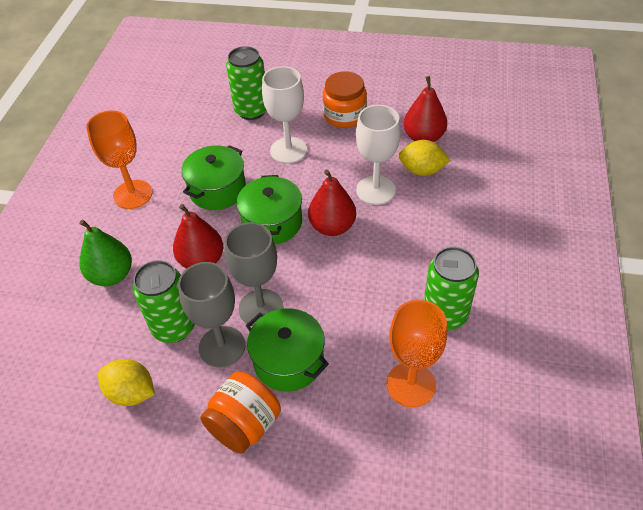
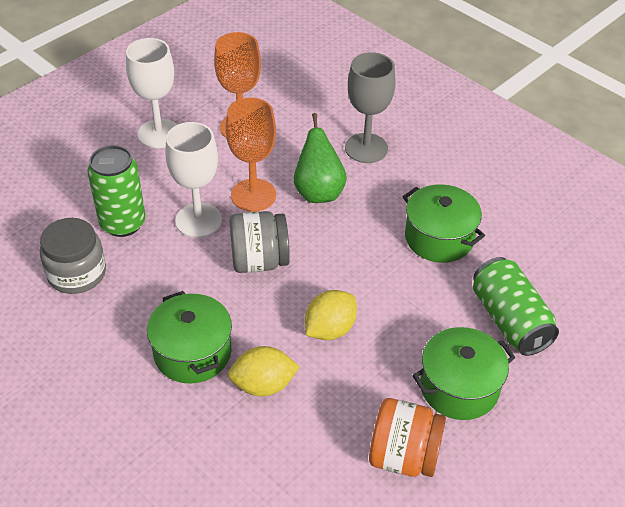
green can: 3 -> 2
grey goblet: 2 -> 1
grey jar: 0 -> 2
orange jar: 2 -> 1
red pear: 3 -> 0

